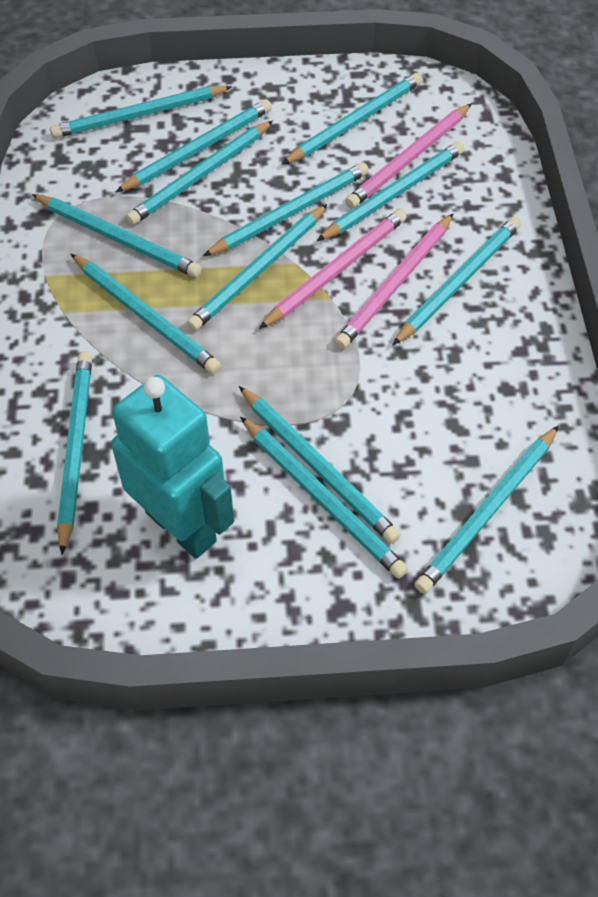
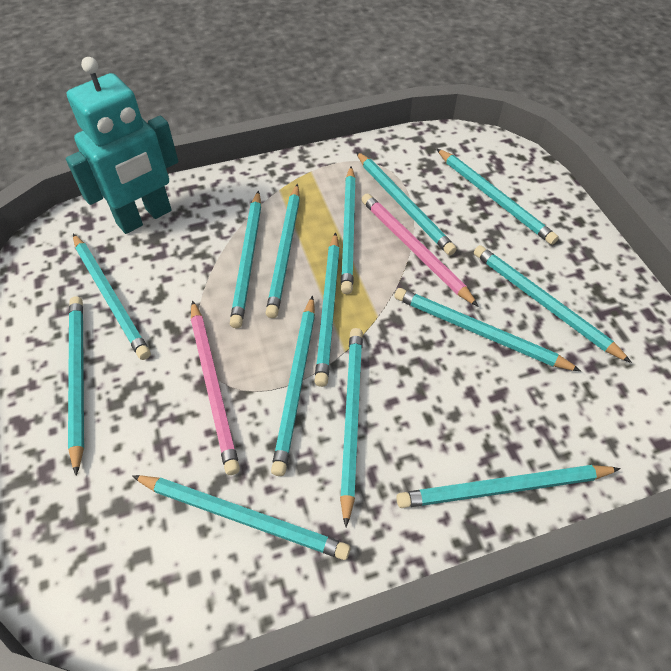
pink pencil: 3 -> 2

